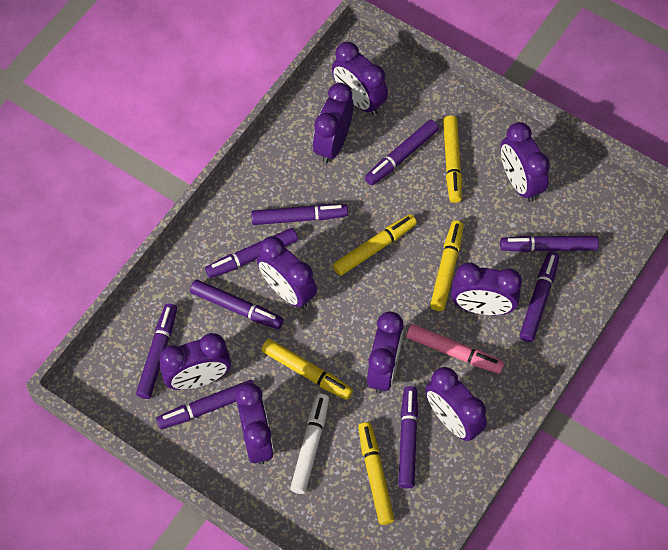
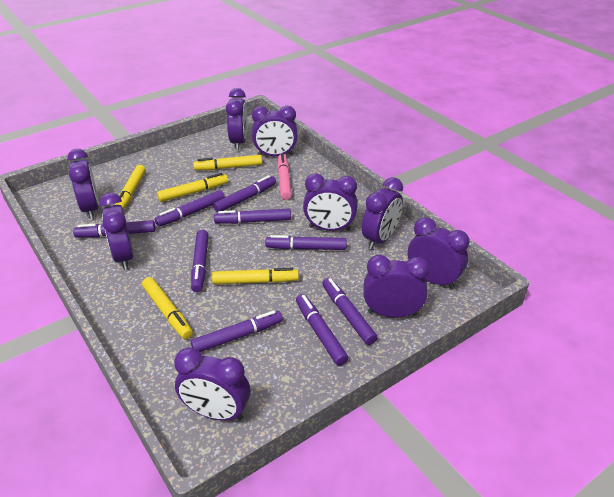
white marker: 1 -> 0

